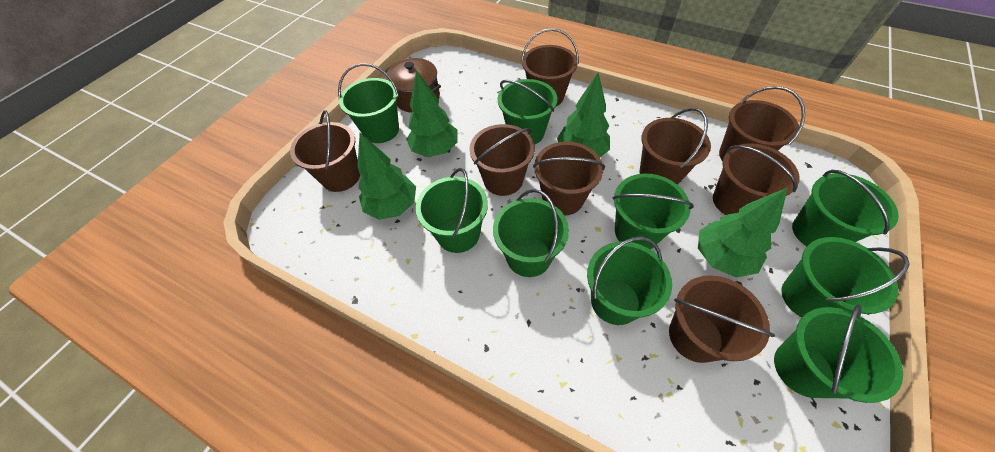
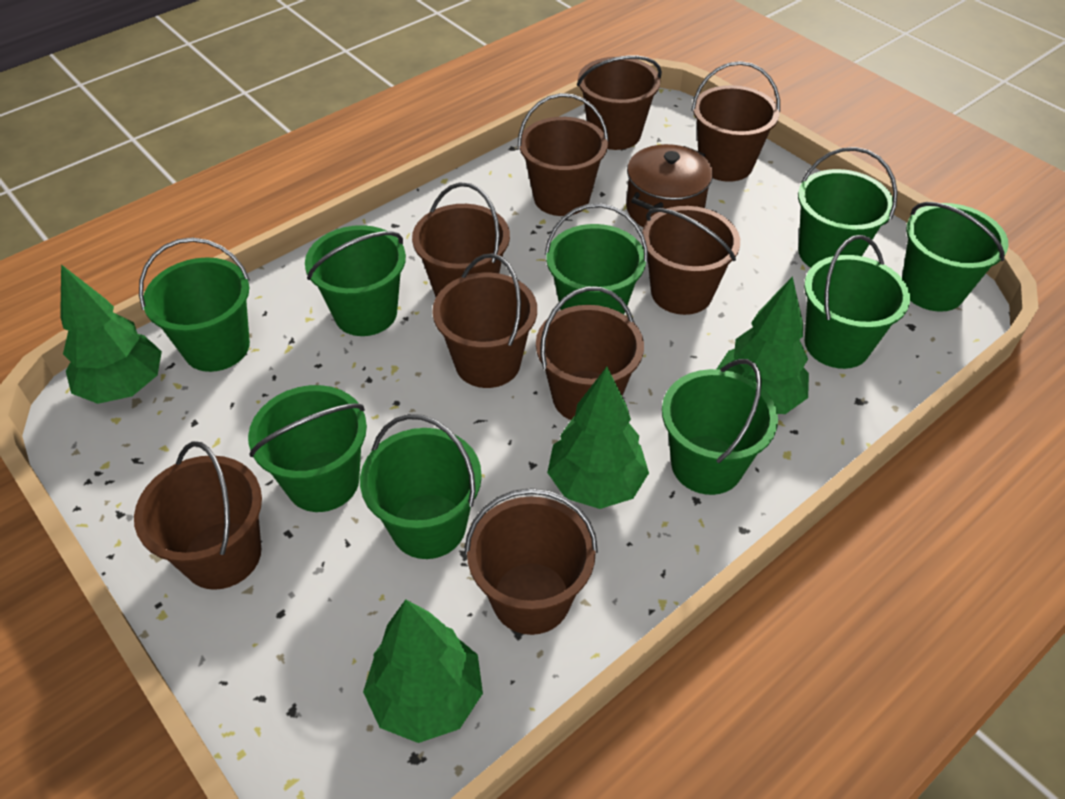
brown bucket: 8 -> 9

